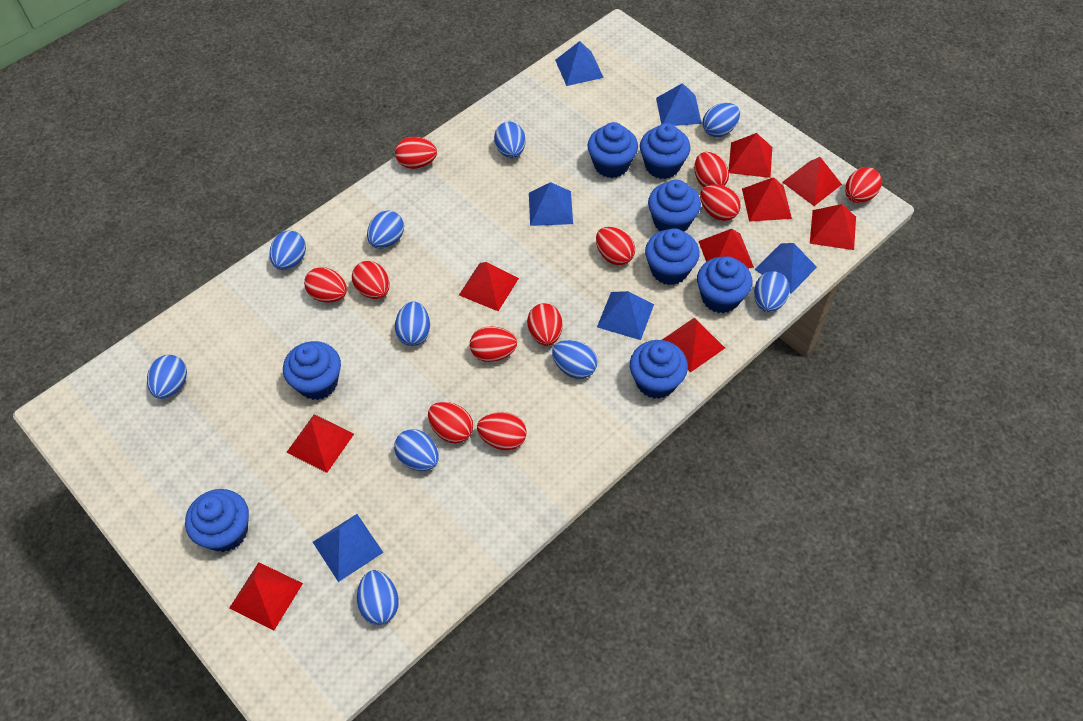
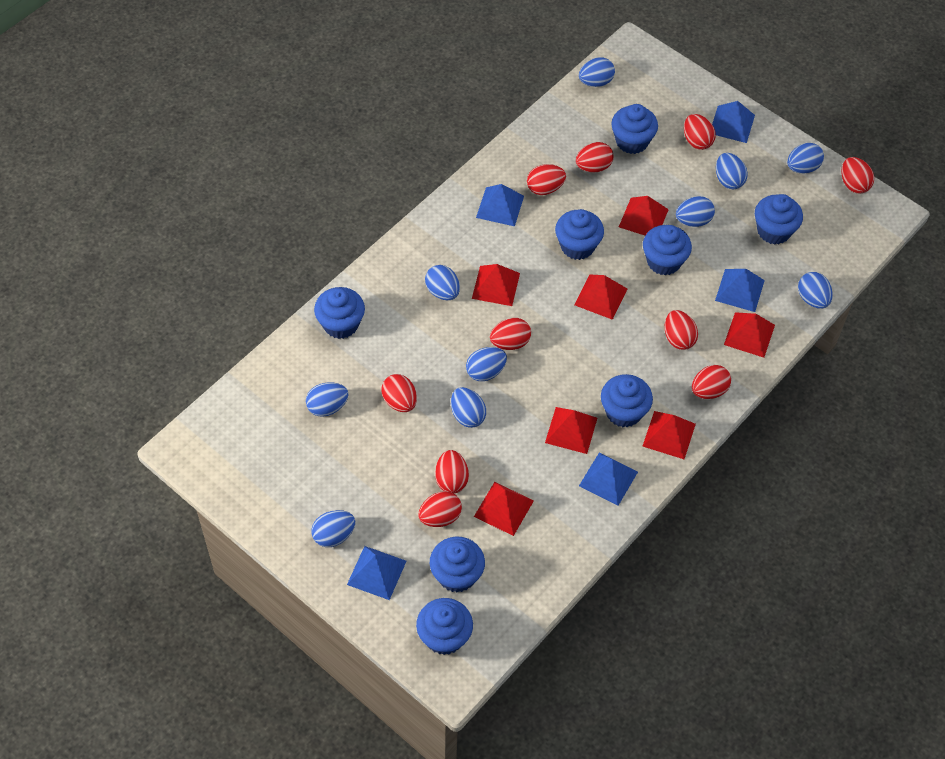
blue pyramid: 6 -> 5
red egg: 11 -> 10
red pyramid: 9 -> 7

